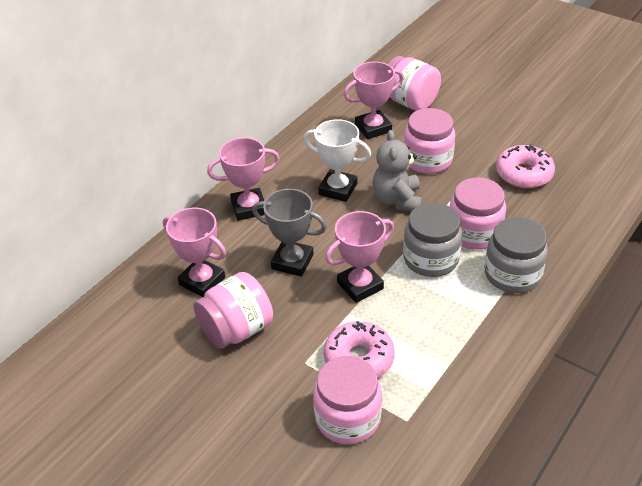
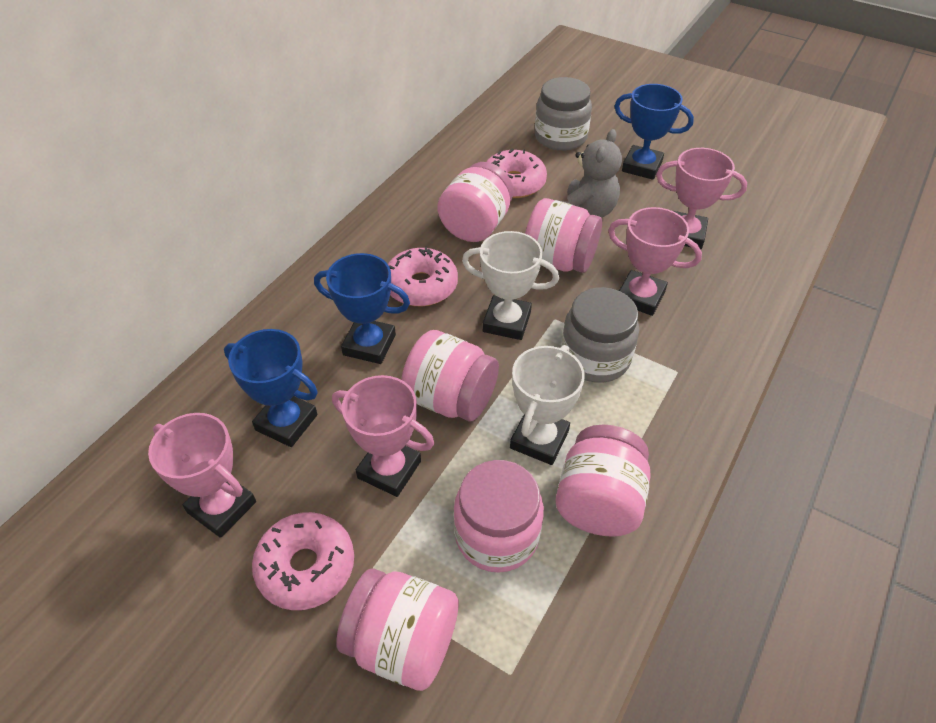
blue trophy: 0 -> 3
grey trophy: 1 -> 0
pink donut: 2 -> 3
pink jar: 5 -> 6
white trophy: 1 -> 2

